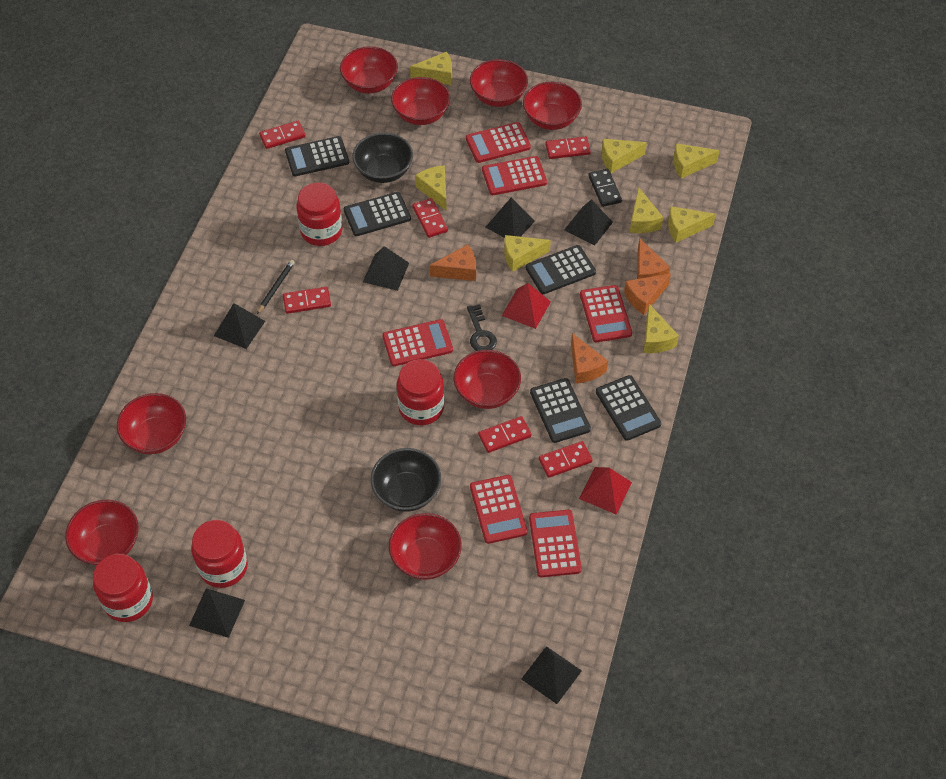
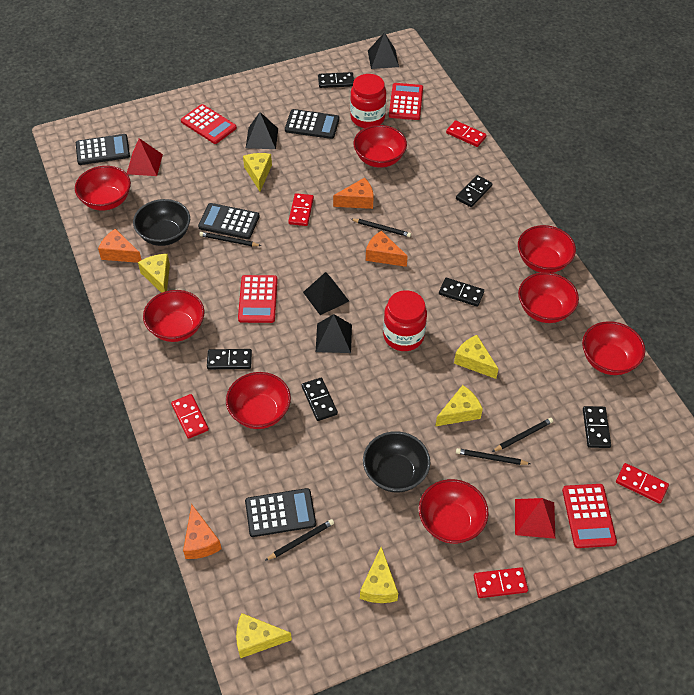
black calculator: 5 -> 4
black domino: 1 -> 6
black key: 1 -> 0
black pencil: 1 -> 5
black pyramid: 6 -> 4
red calculator: 6 -> 4
red domino: 6 -> 5
red jar: 4 -> 2
yellow cheese: 8 -> 6

